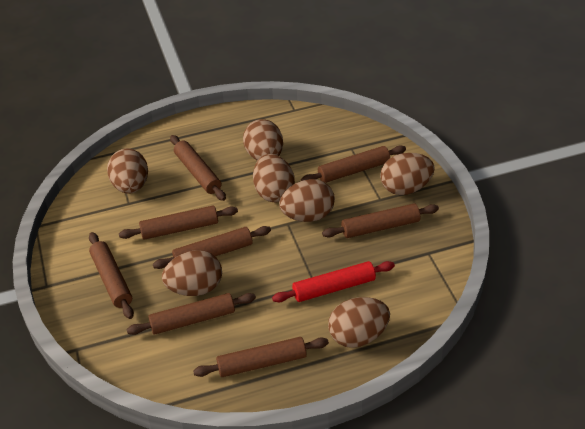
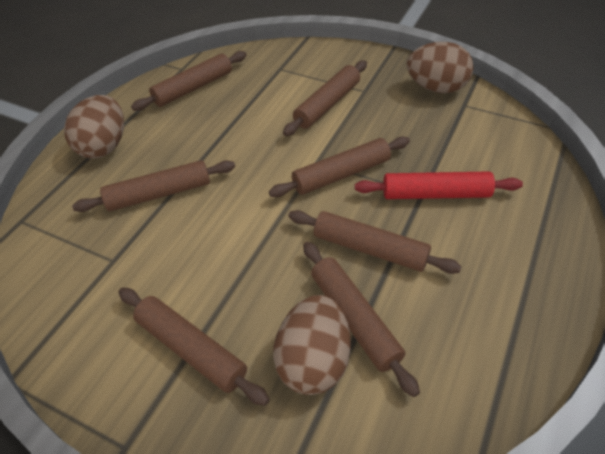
brown egg: 7 -> 3
brown rolling pin: 8 -> 7

